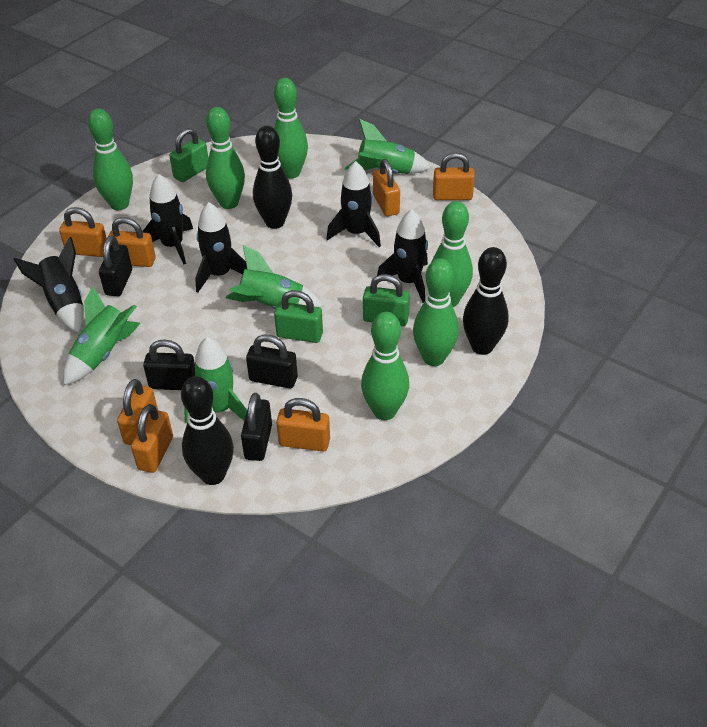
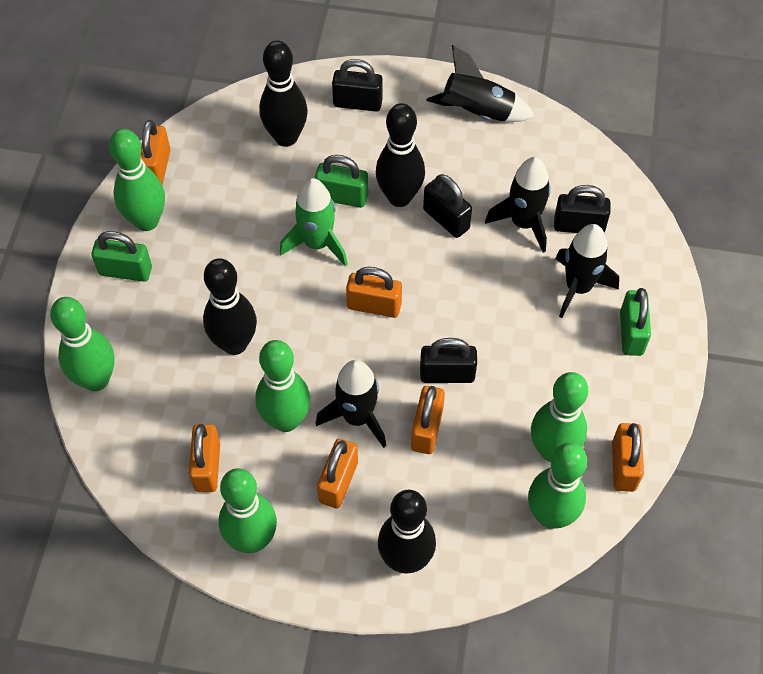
black bowling pin: 3 -> 4
black rocket: 5 -> 4
green rocket: 4 -> 1
orange padlock: 7 -> 6

